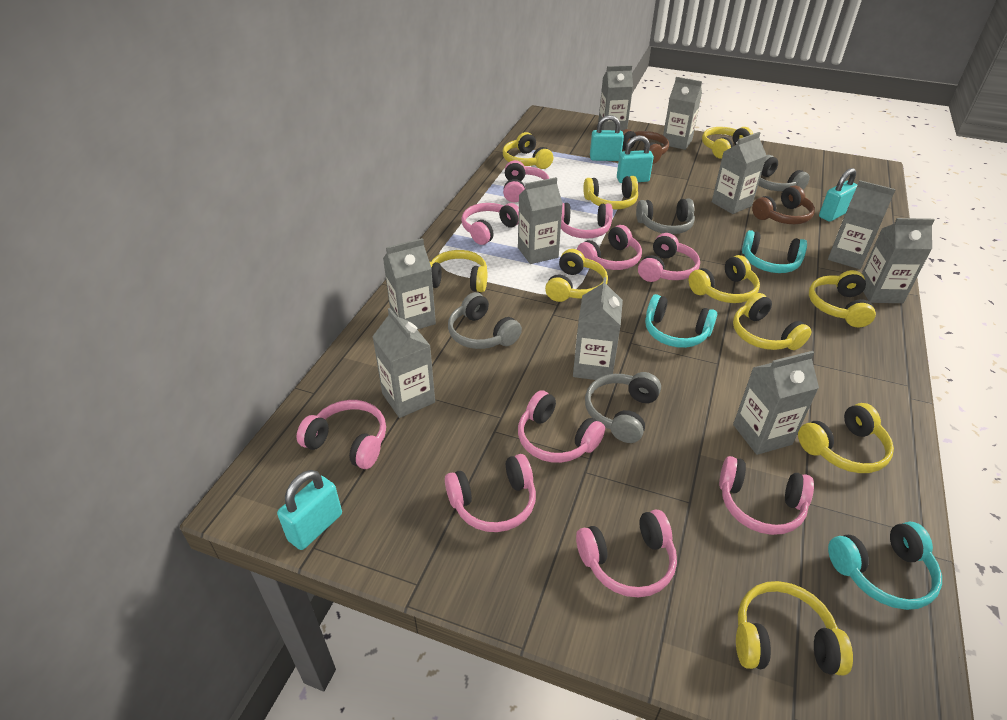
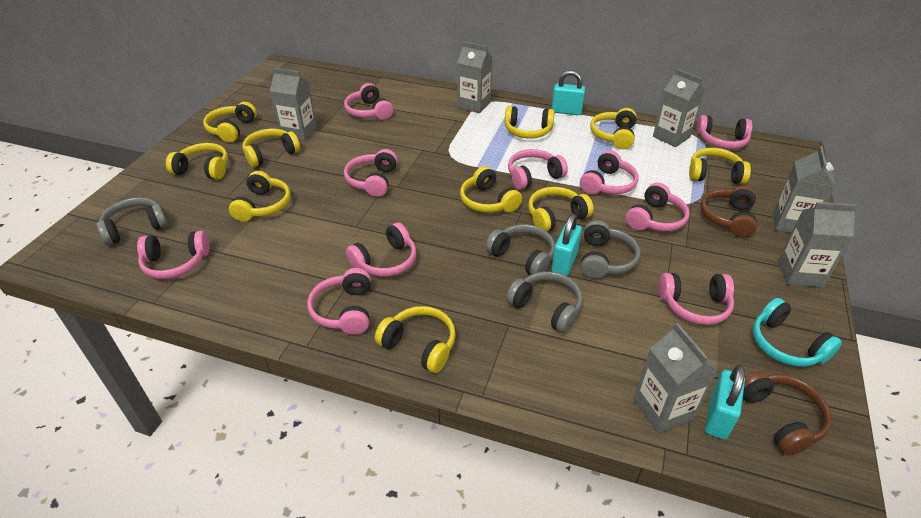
grey carton: 10 -> 6
turquoise headphones: 3 -> 1
turquoise padlock: 4 -> 3

